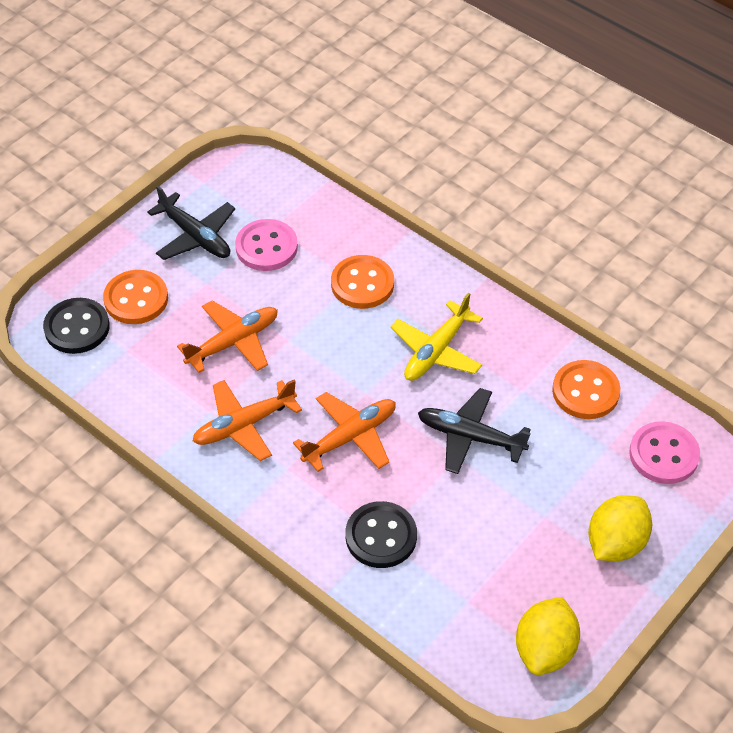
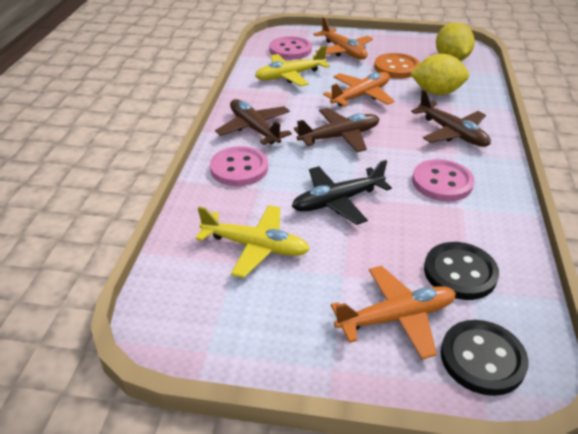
black plane: 2 -> 1
brown plane: 0 -> 3
orange button: 3 -> 1
pink button: 2 -> 3
yellow plane: 1 -> 2

